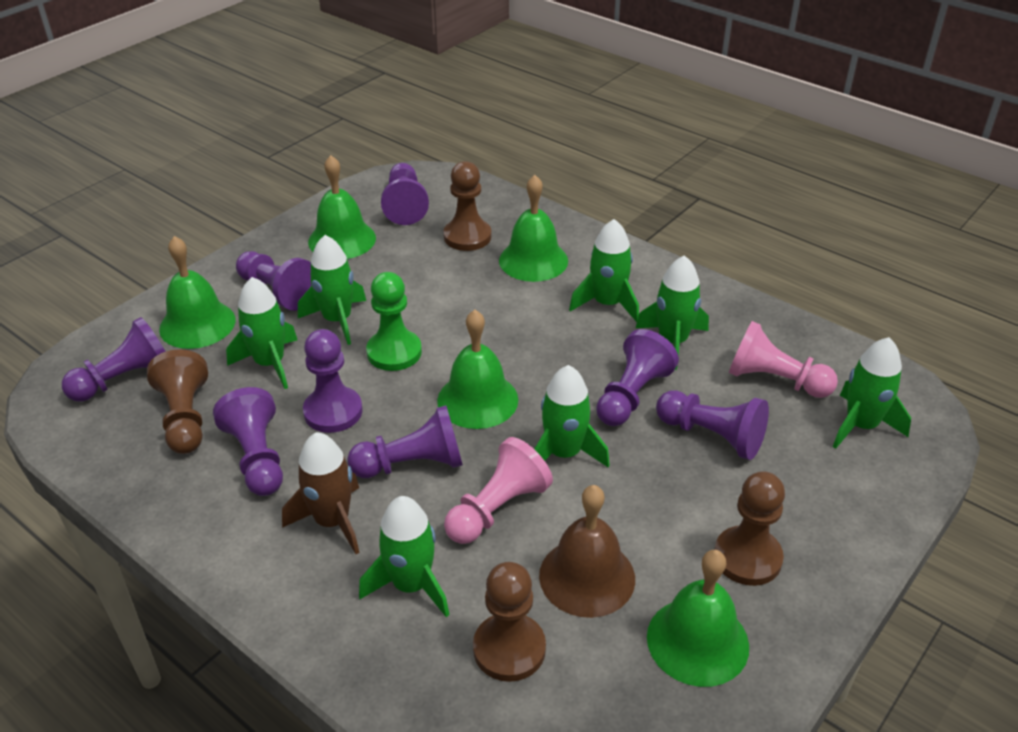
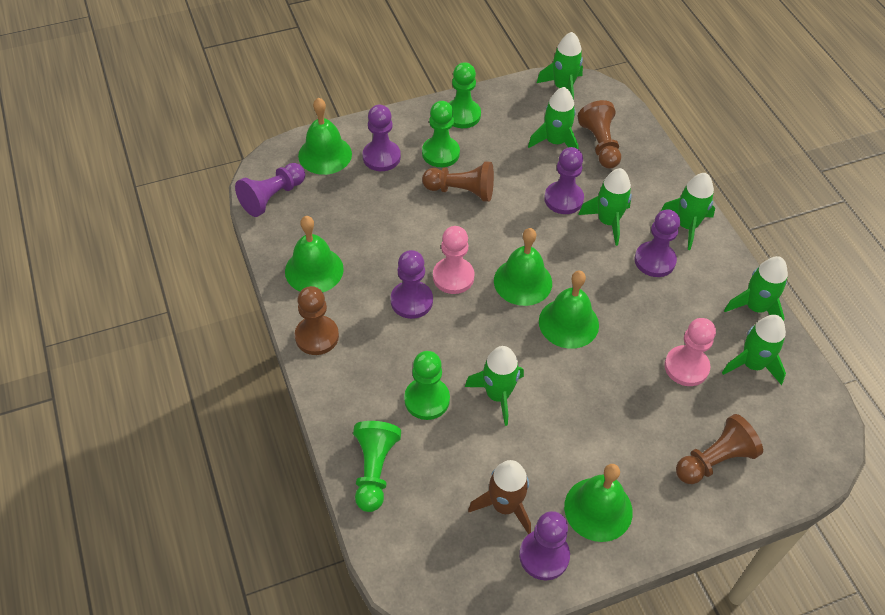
brown bell: 1 -> 0
green pawn: 1 -> 4
purple pawn: 8 -> 6

